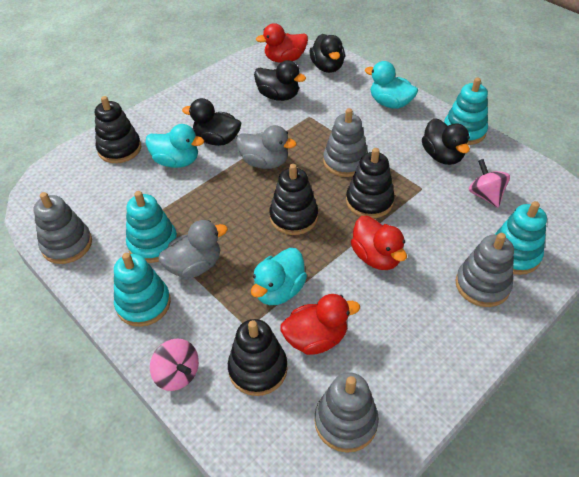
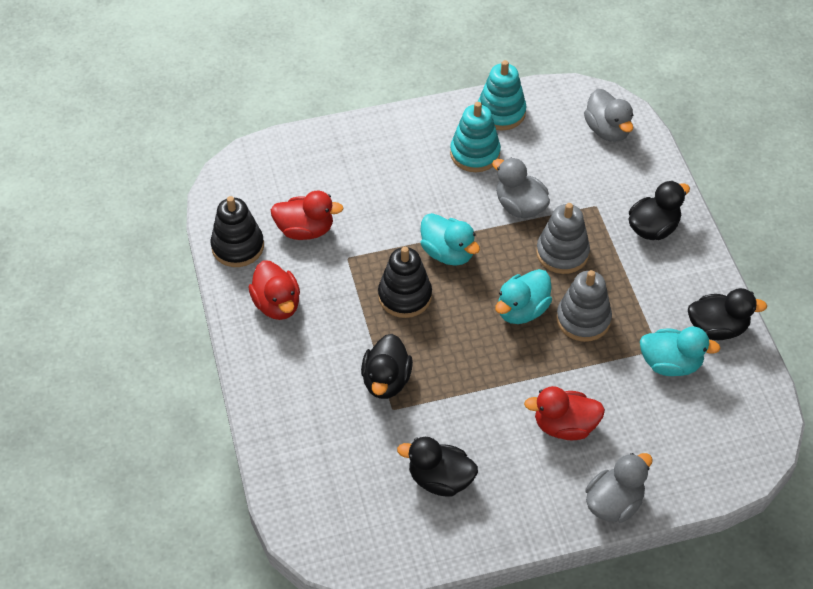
black stacking toy: 4 -> 2
grey duck: 2 -> 3
grey stacking toy: 4 -> 2
pink spinning top: 2 -> 0
turquoise stacking toy: 4 -> 2

